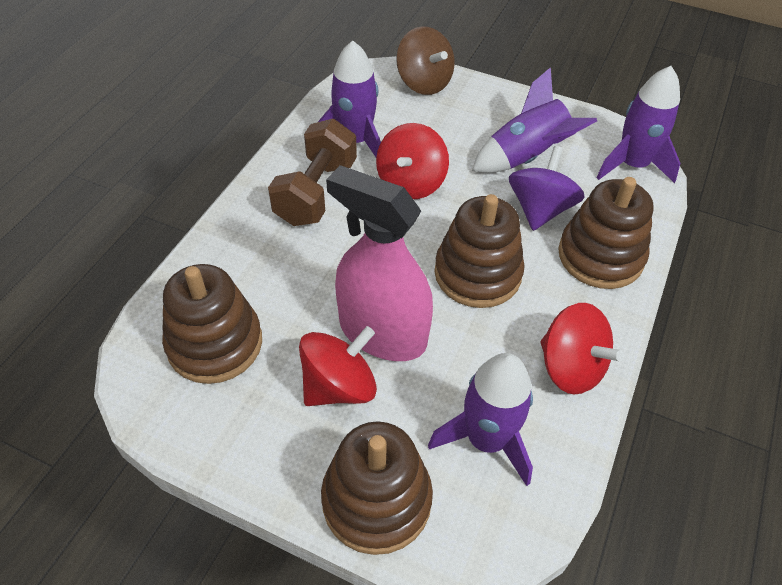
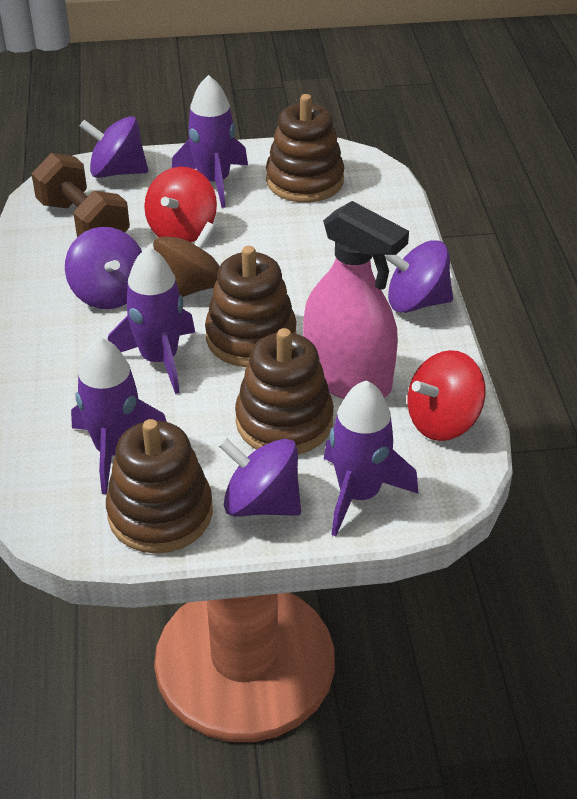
purple spinning top: 1 -> 4
red spinning top: 3 -> 2

